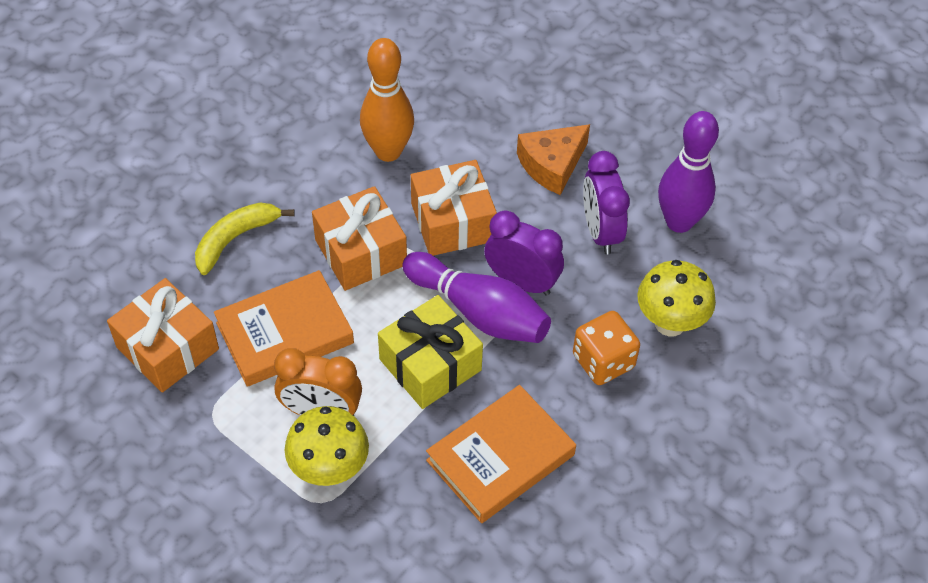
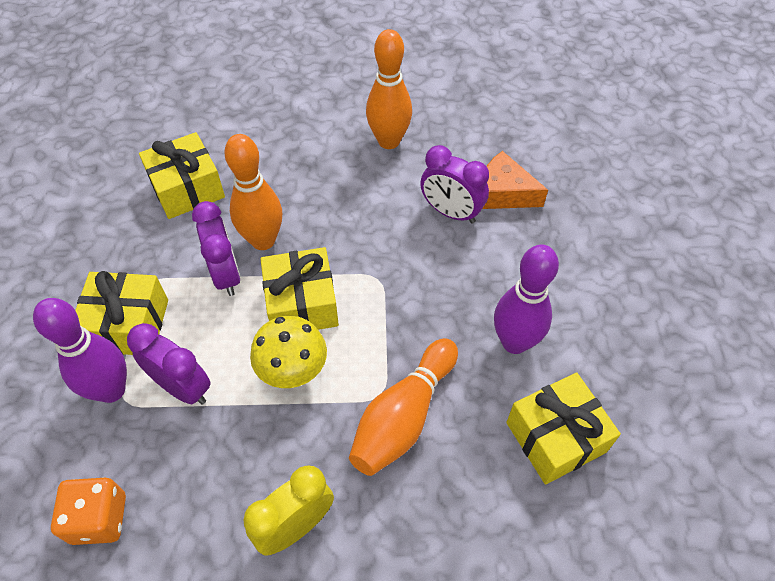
orange book: 2 -> 0
orange bowling pin: 1 -> 3
orange clock: 1 -> 0
orange gift: 3 -> 0
purple clock: 2 -> 3
yellow banana: 1 -> 0
yellow clock: 0 -> 1
yellow gift: 1 -> 4
yellow mushroom: 2 -> 1

